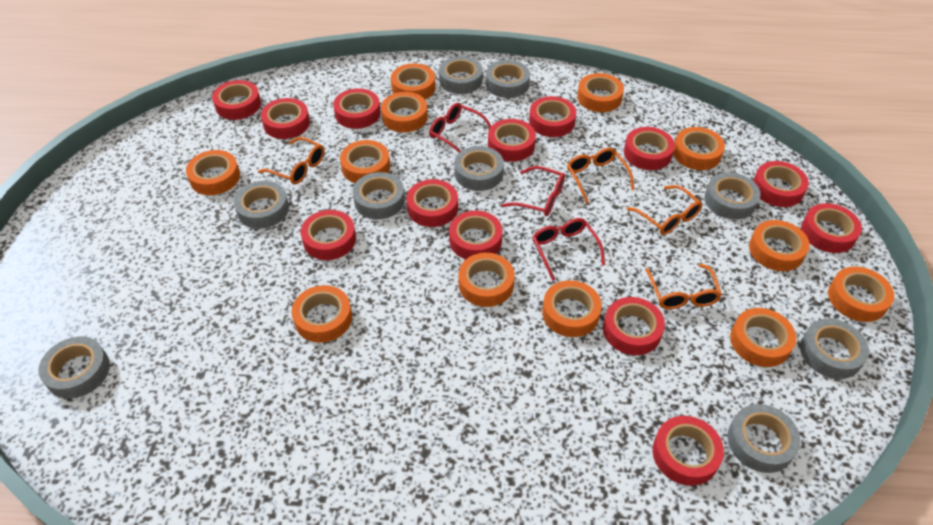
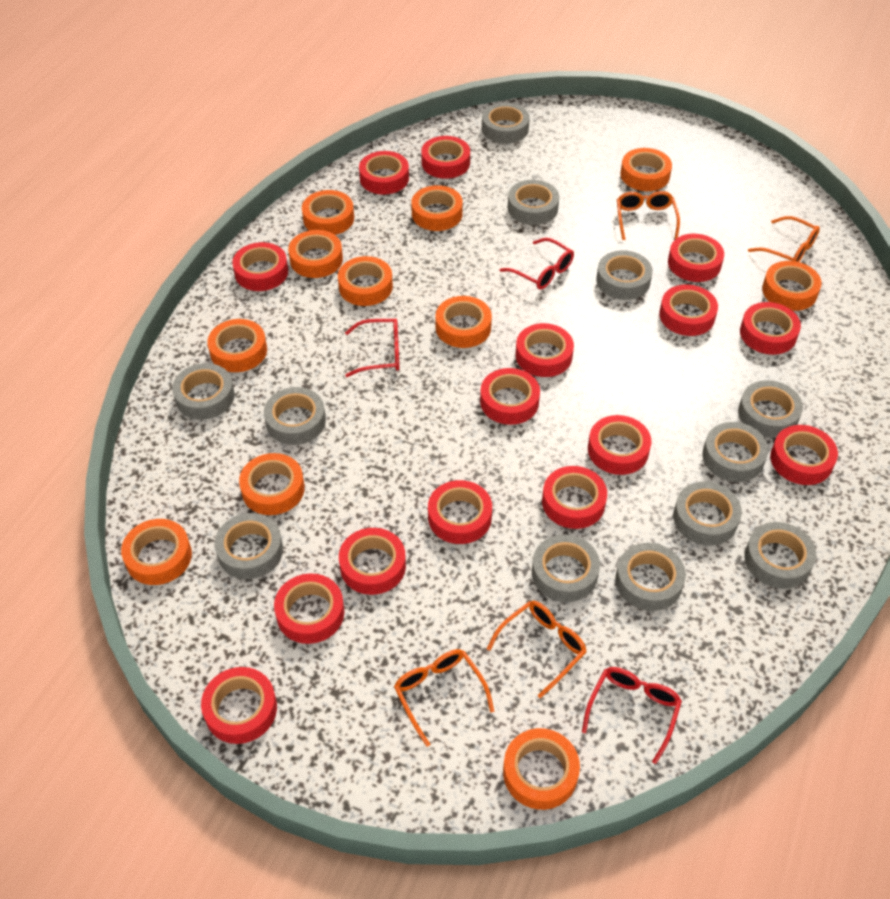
grey tape: 9 -> 12
orange tape: 12 -> 11
red tape: 13 -> 15

